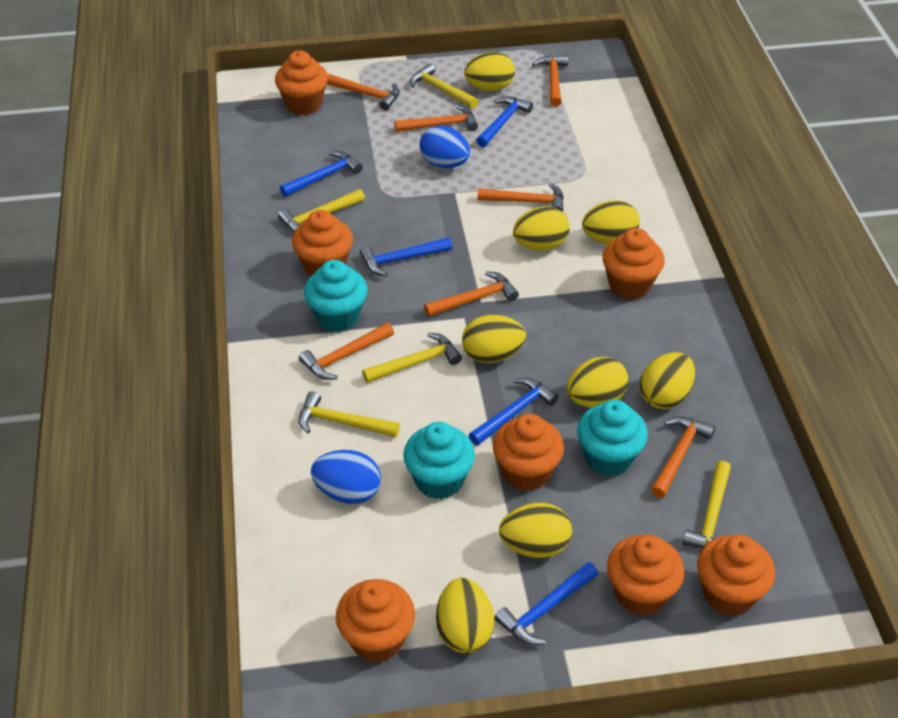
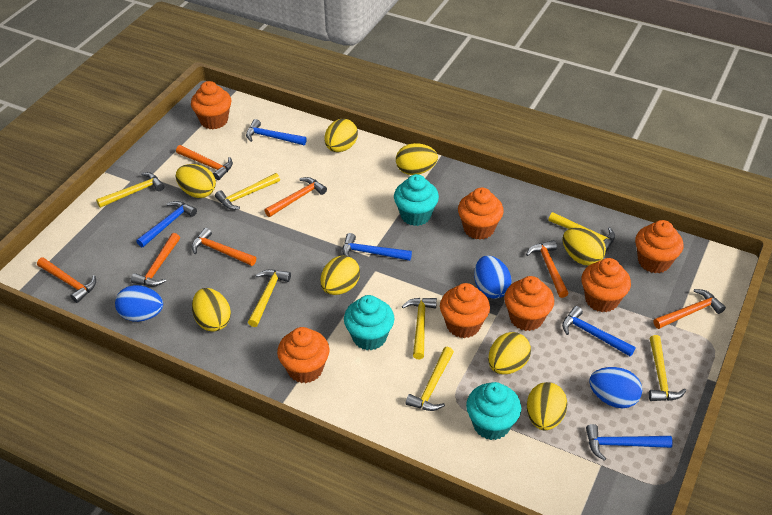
blue egg: 2 -> 3
yellow hammer: 5 -> 7

